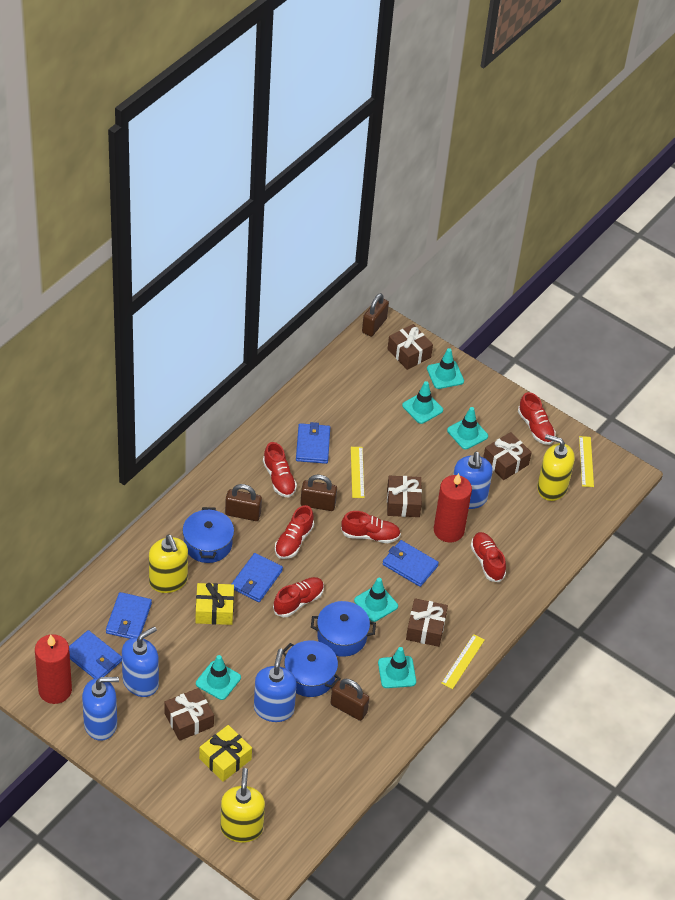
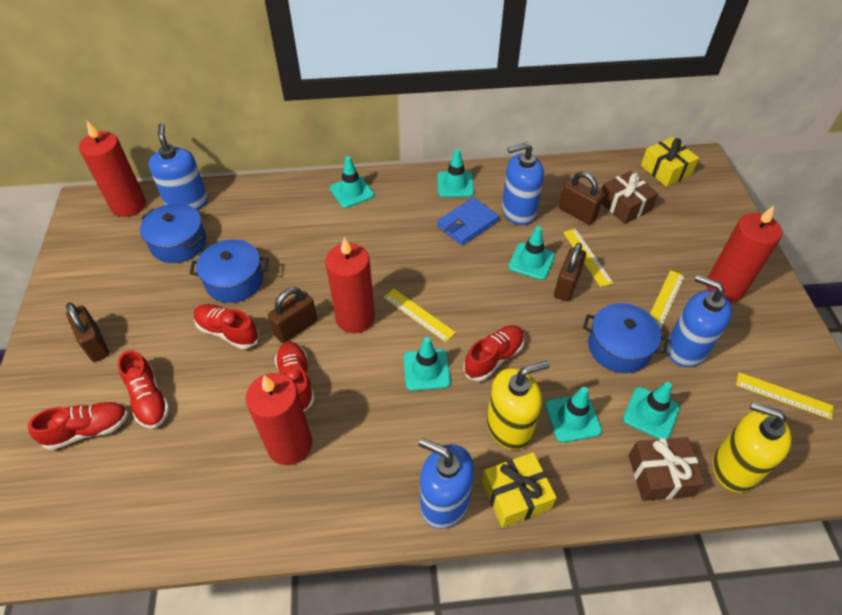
blue wallet: 5 -> 1
brown gift: 5 -> 2
red candle: 2 -> 4
red shoe: 6 -> 5
yellow ruler: 3 -> 4
yellow soap dispenser: 3 -> 2

